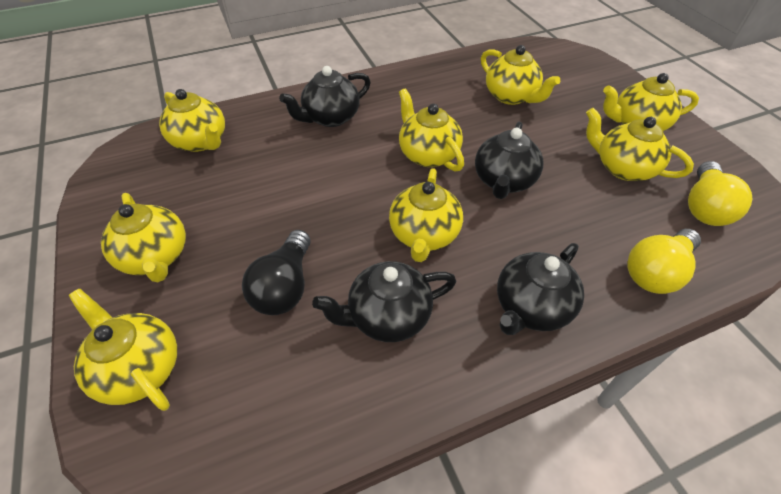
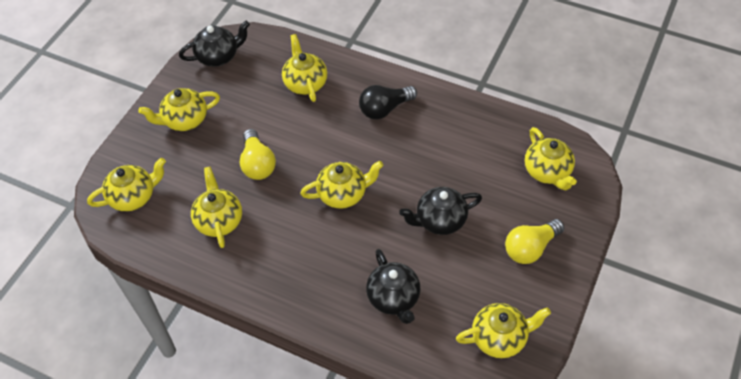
black teapot: 4 -> 3
yellow teapot: 8 -> 7

